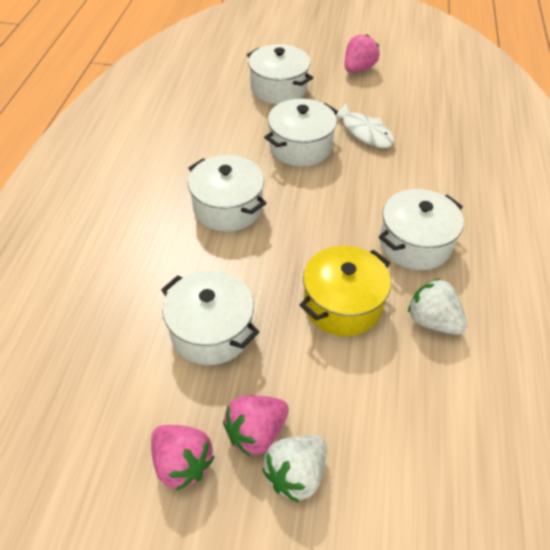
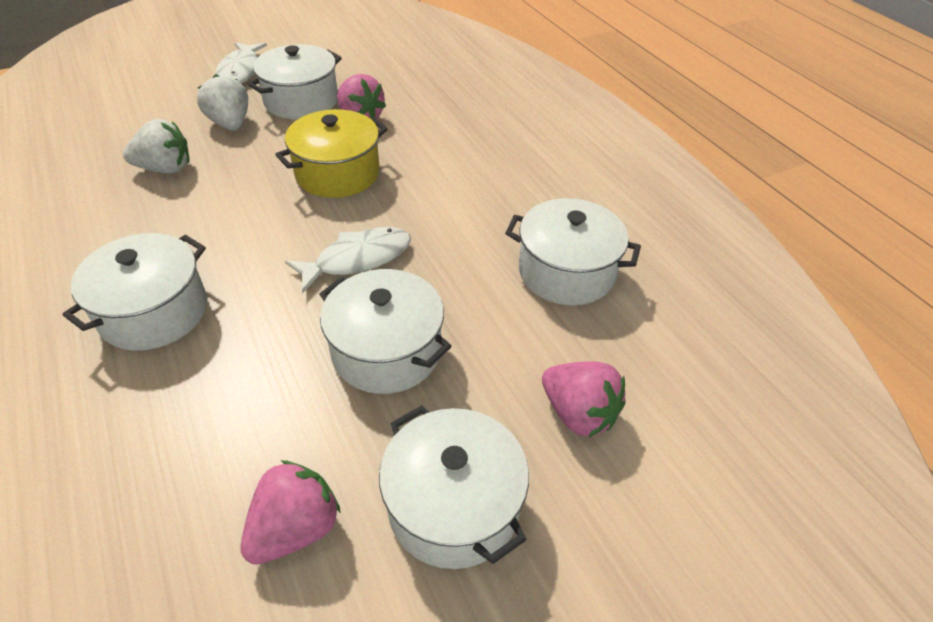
white fish: 1 -> 2

